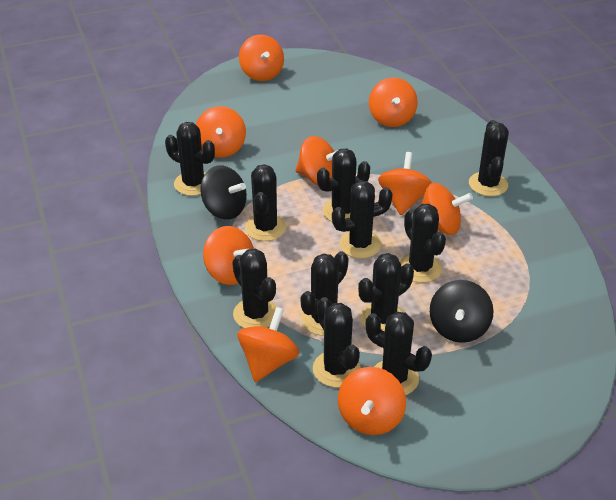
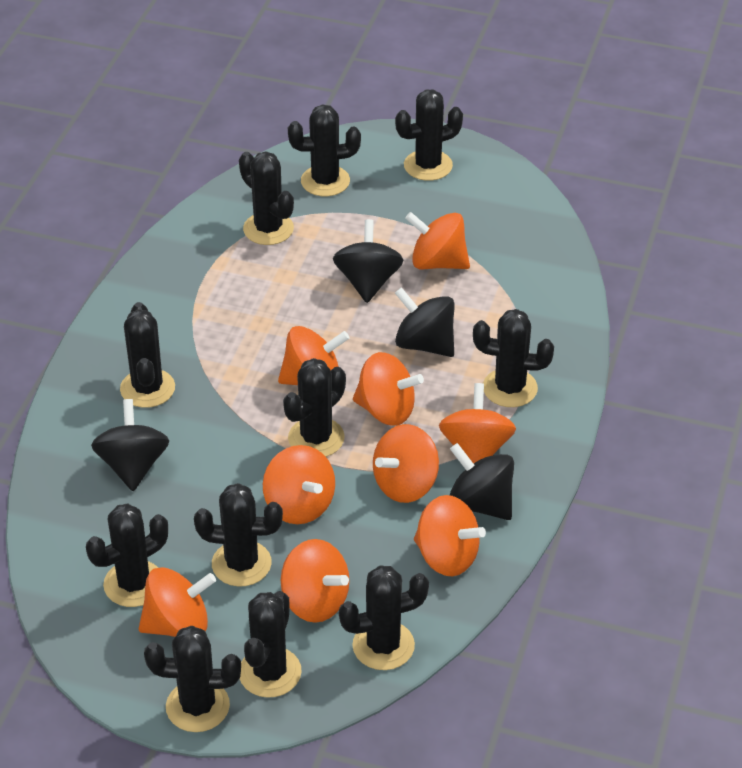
black spinning top: 2 -> 4

